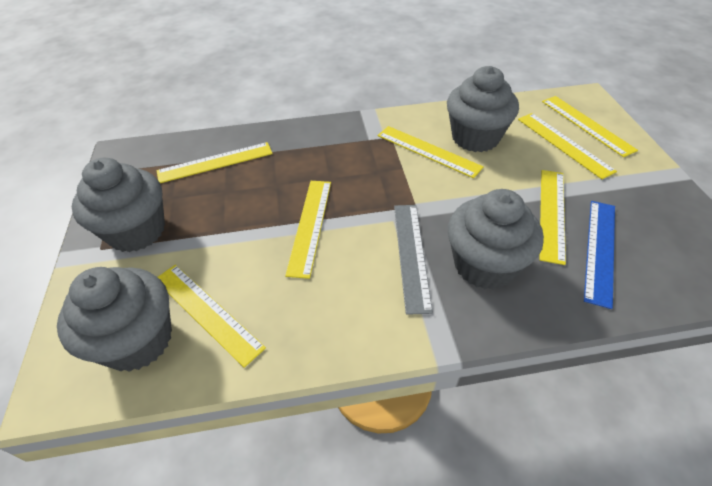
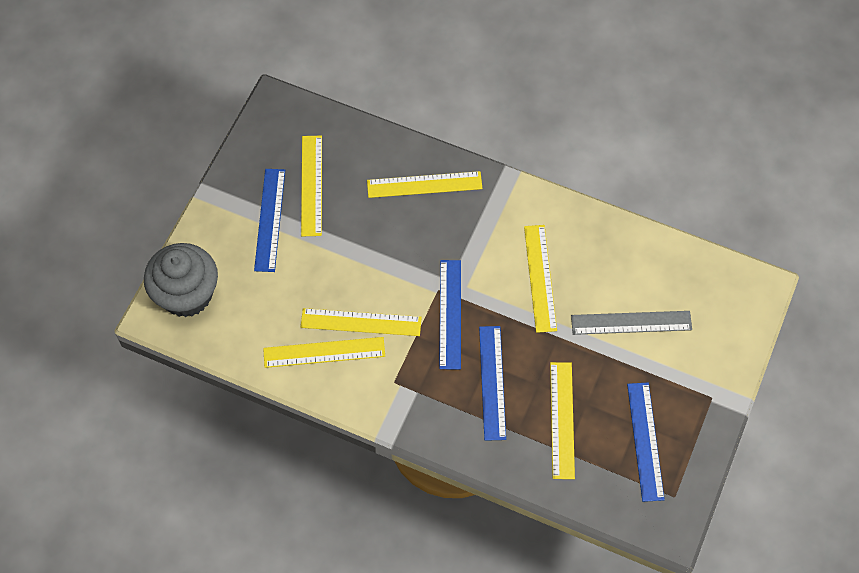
blue ruler: 1 -> 4
grey cupcake: 4 -> 1
yellow ruler: 7 -> 6

